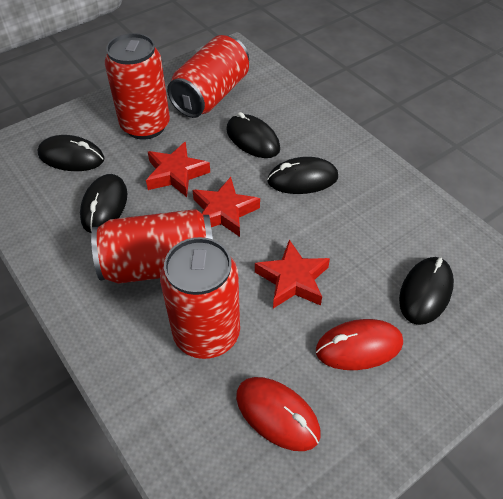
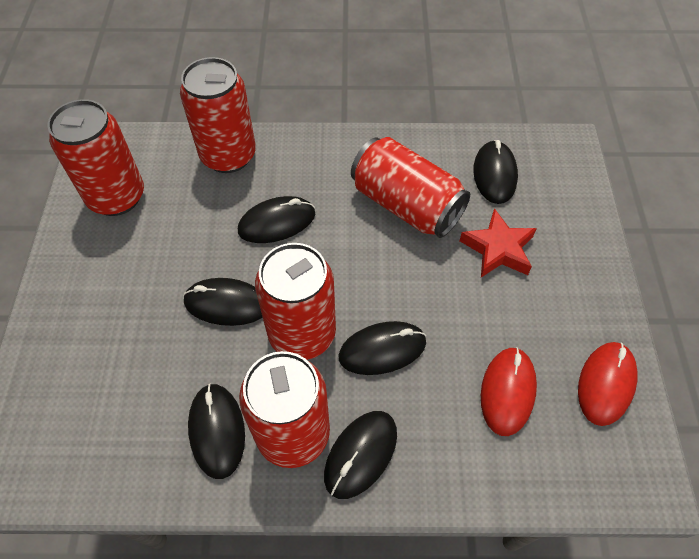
black mouse: 5 -> 6
red can: 4 -> 5
red star: 3 -> 1

